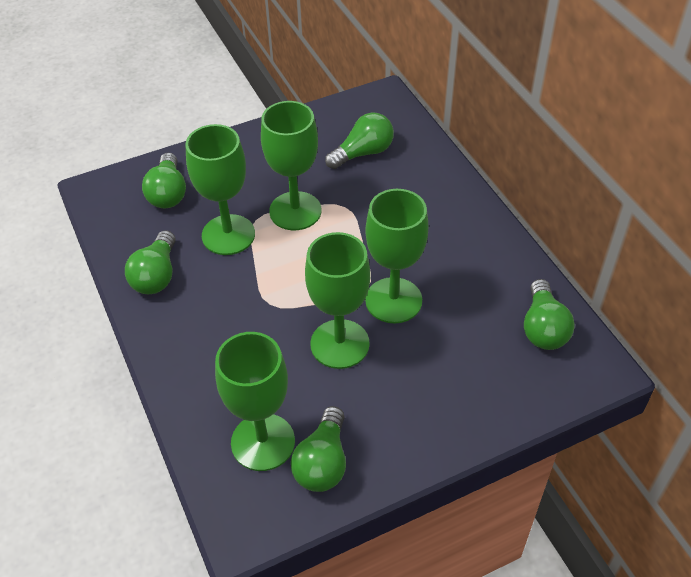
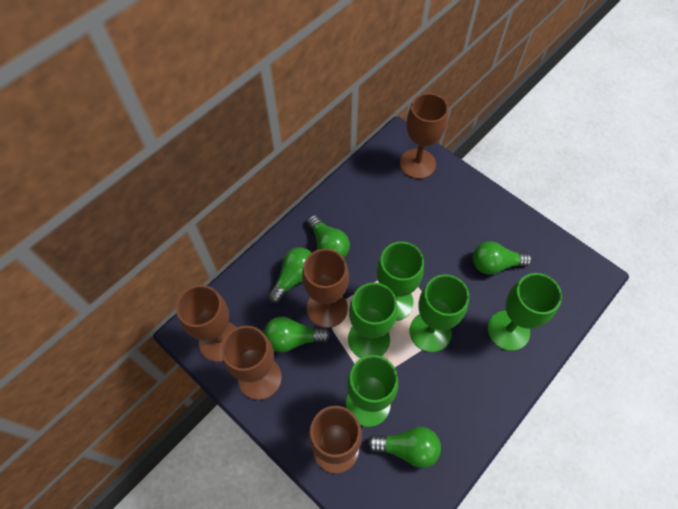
brown goblet: 0 -> 5

